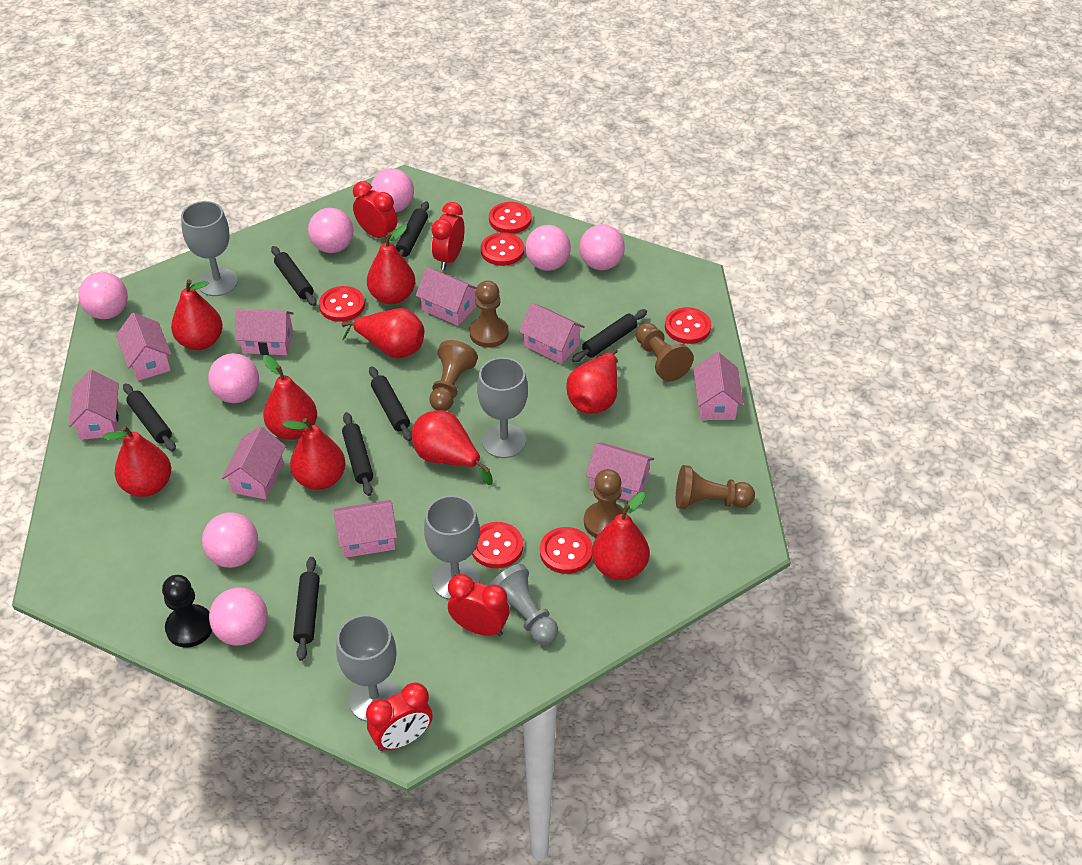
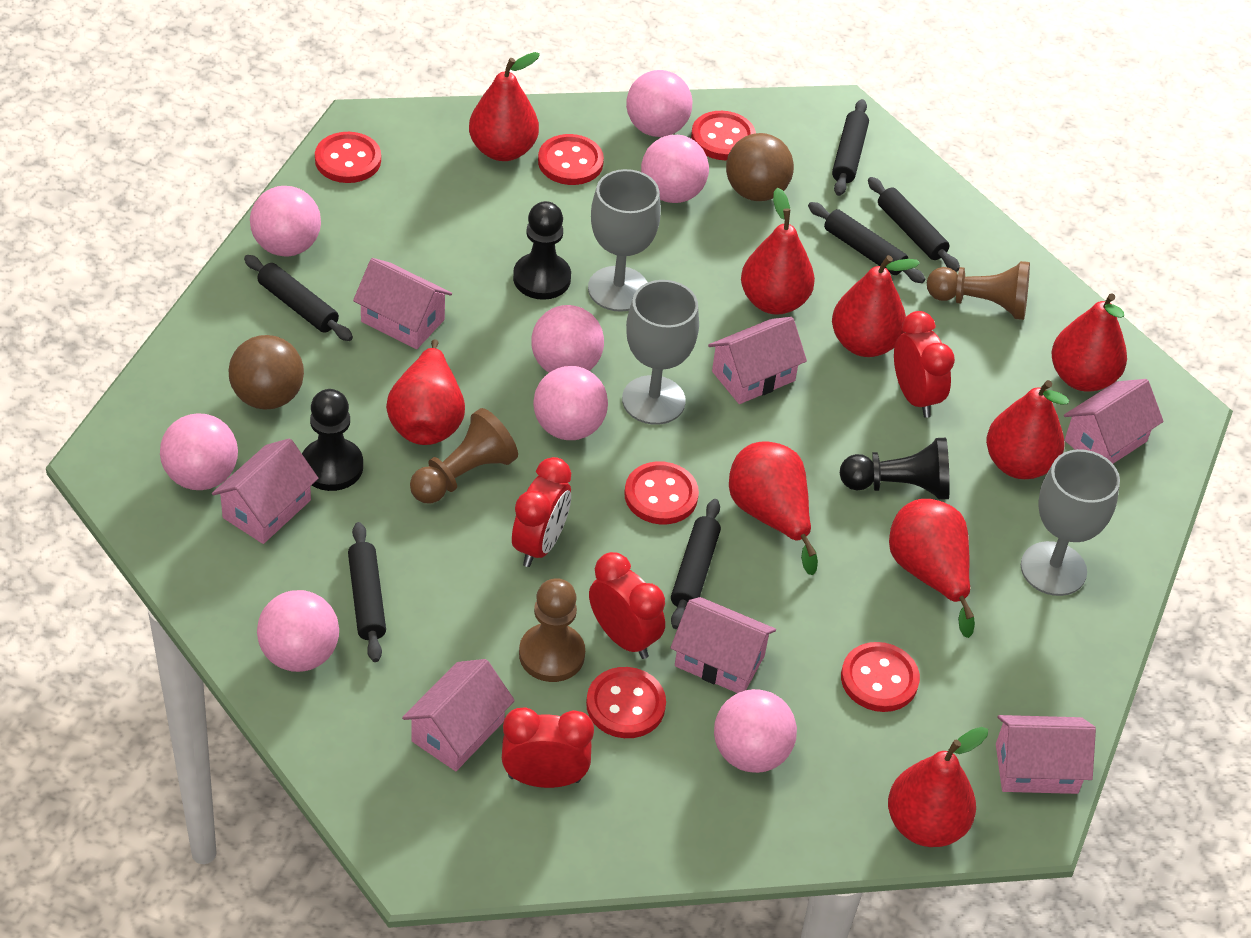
black pawn: 1 -> 3
black rolling pin: 7 -> 6
brown ball: 0 -> 2
brown pawn: 5 -> 3
grey goblet: 4 -> 3
grey pawn: 1 -> 0
pink house: 9 -> 7

